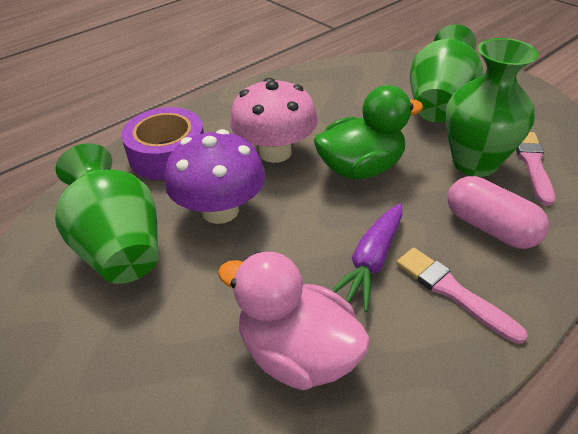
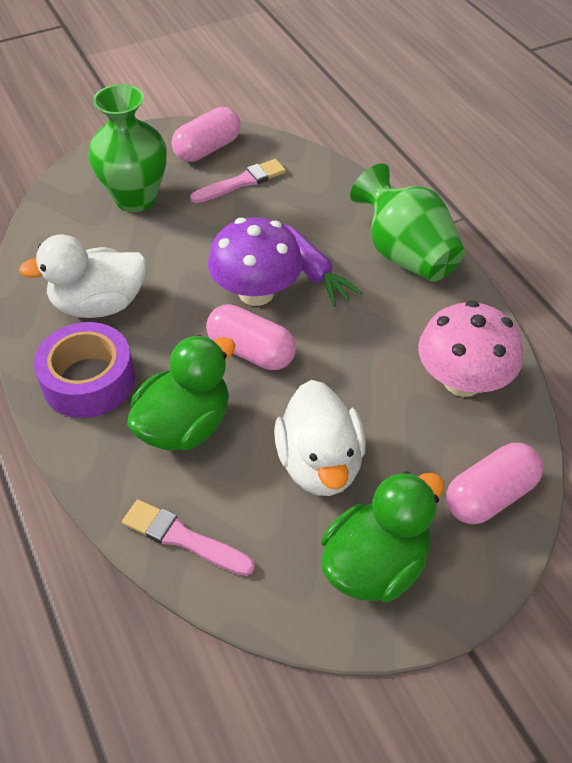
green duck: 1 -> 2
green vase: 3 -> 2
pink capsule: 1 -> 3
pink duck: 1 -> 0
white duck: 0 -> 2

